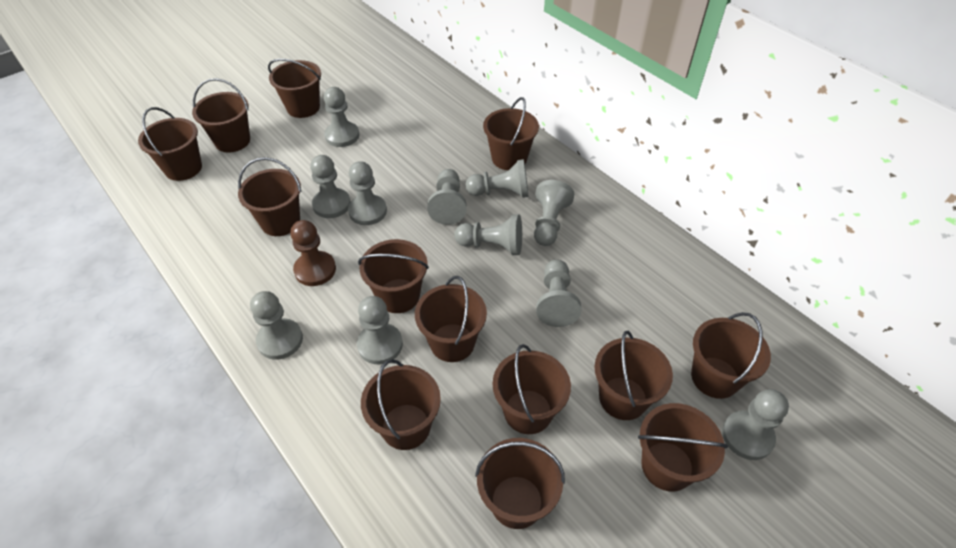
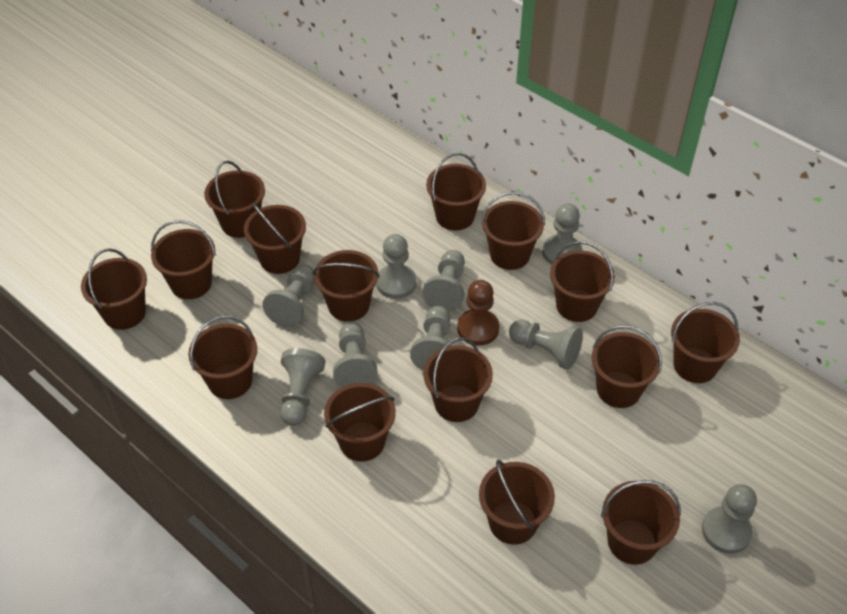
brown bucket: 13 -> 15
grey pawn: 11 -> 9

